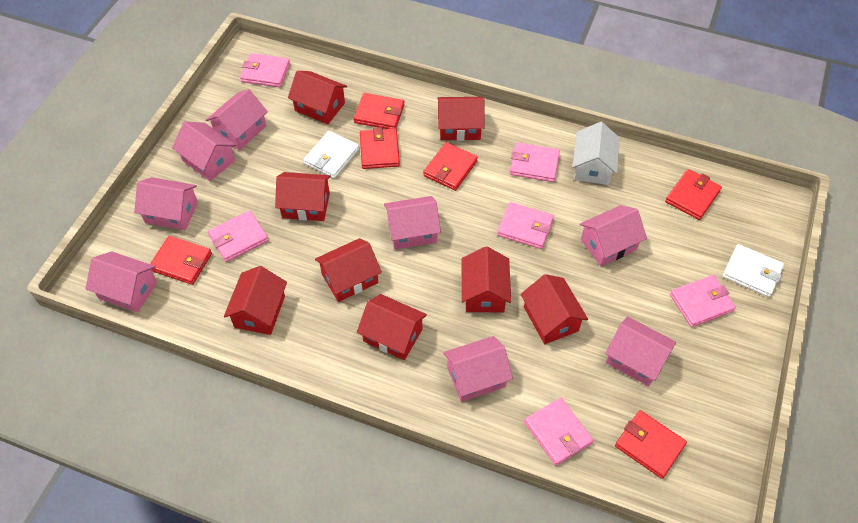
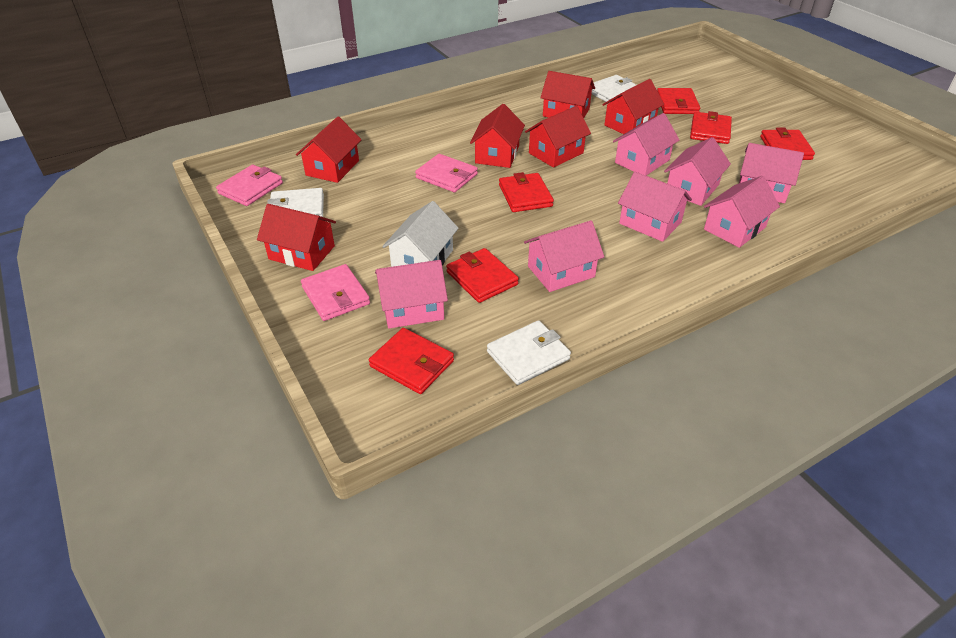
pink house: 8 -> 7
pink wallet: 6 -> 3
red house: 8 -> 6
white wallet: 2 -> 3

